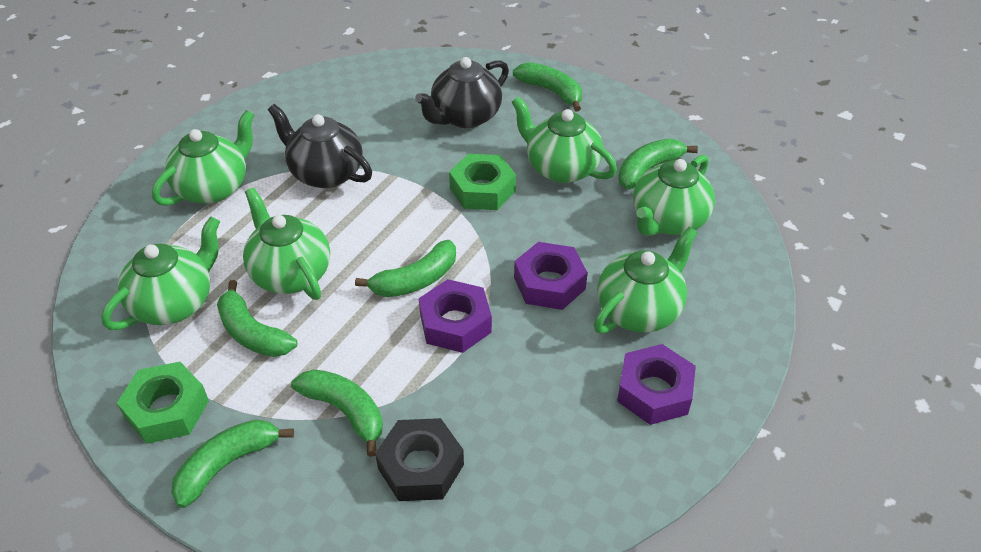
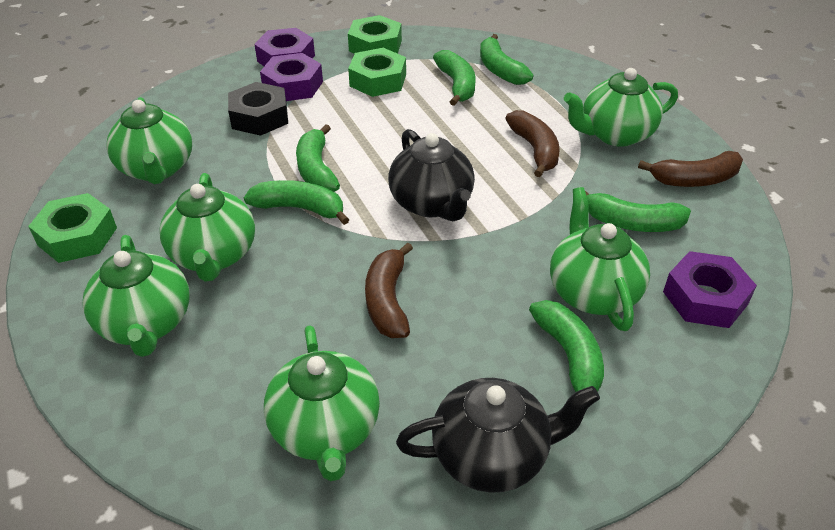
brown banana: 0 -> 3
green nut: 2 -> 3

